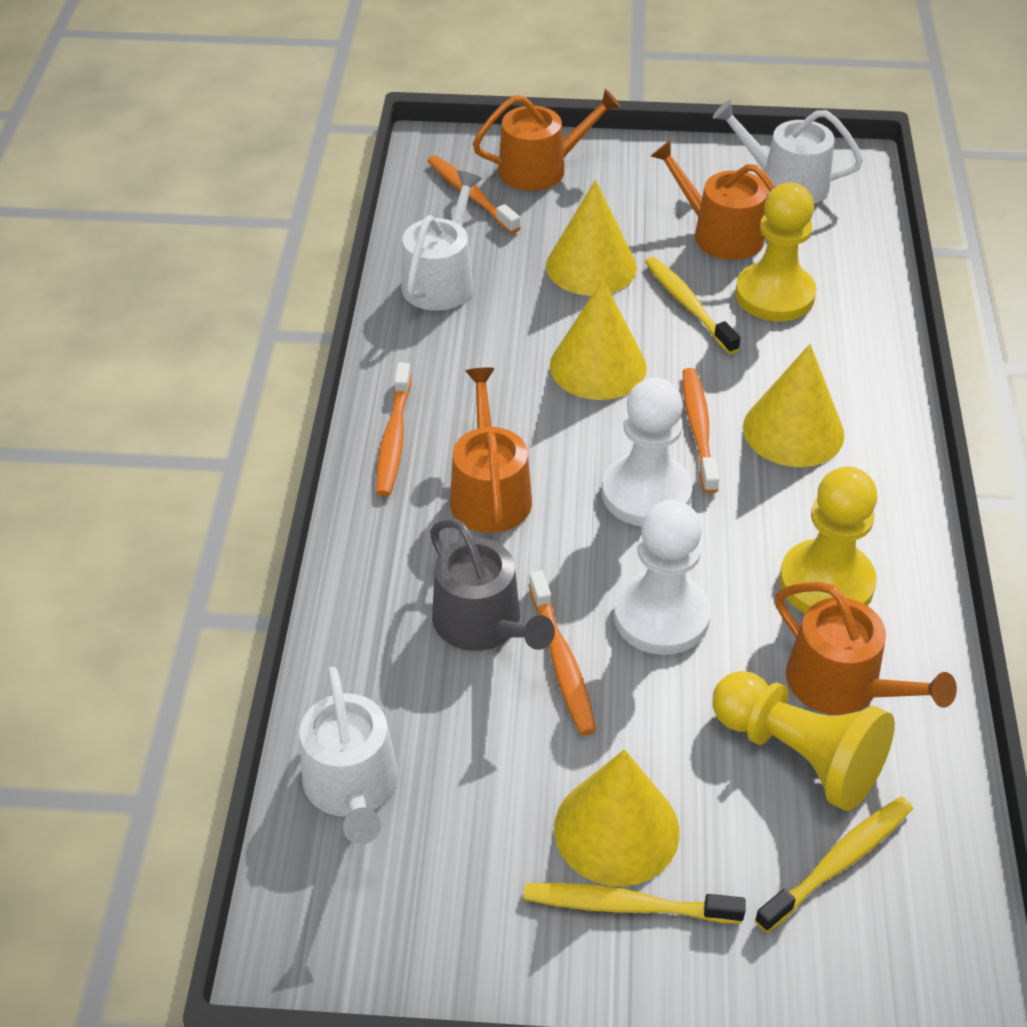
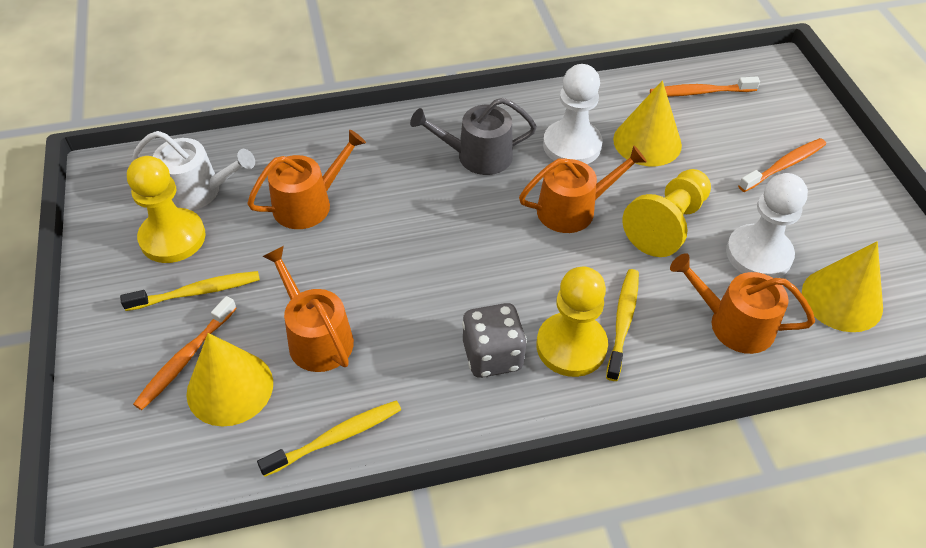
grey dice: 0 -> 1
orange toothbrush: 4 -> 3
white watering can: 3 -> 1
yellow cone: 4 -> 3

